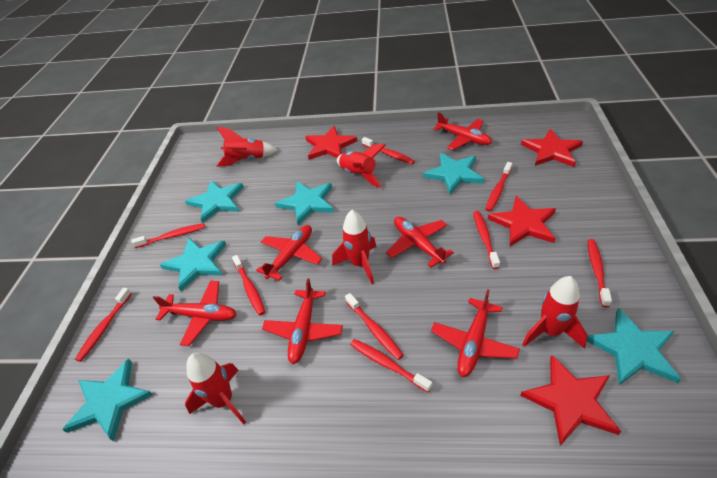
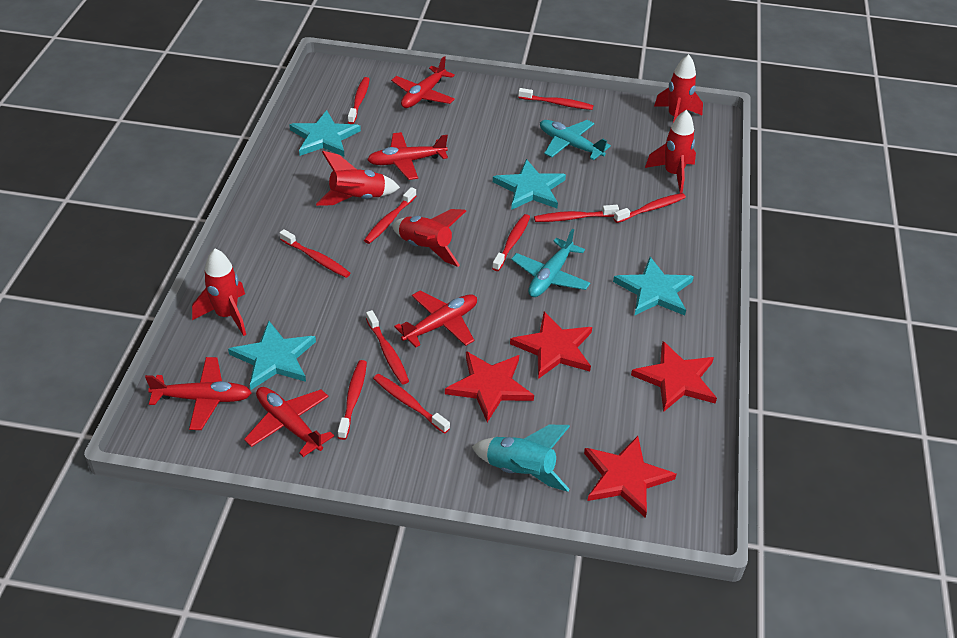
red plane: 6 -> 5
red toothbrush: 9 -> 10
turquoise plane: 0 -> 2
turquoise rocket: 0 -> 1
turquoise star: 6 -> 4

